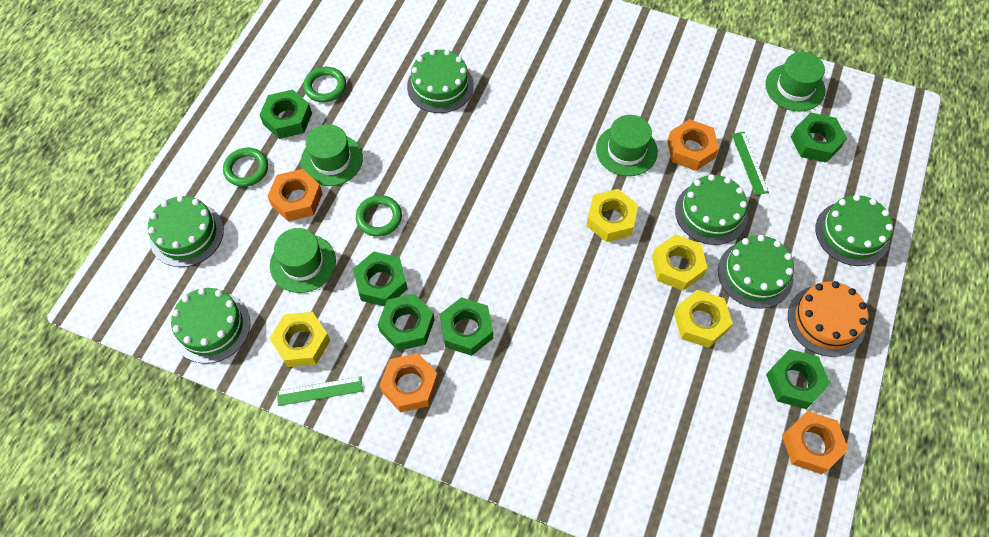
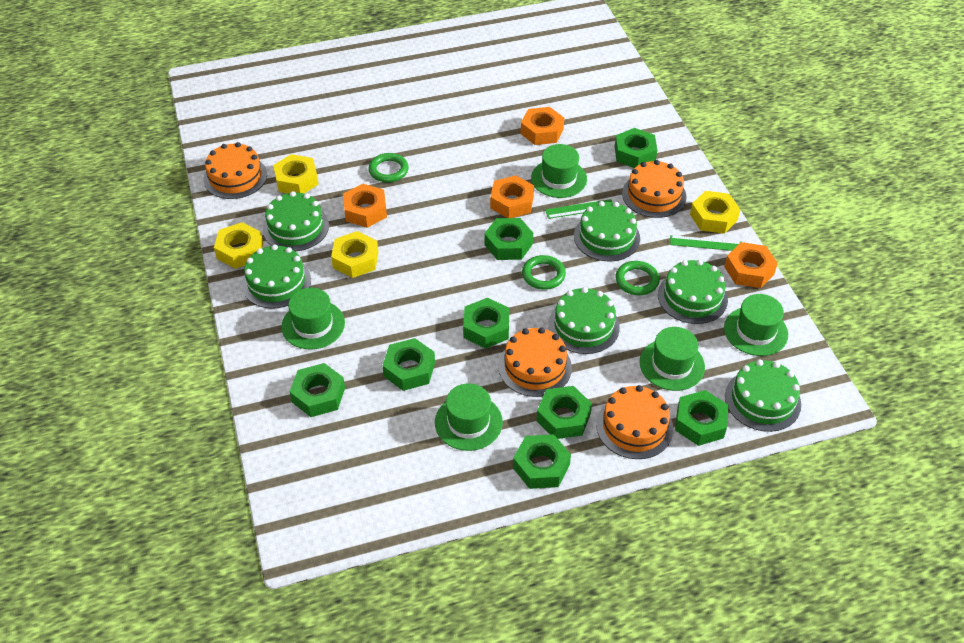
green hat: 4 -> 5
green nut: 6 -> 8
orange cake: 1 -> 4

